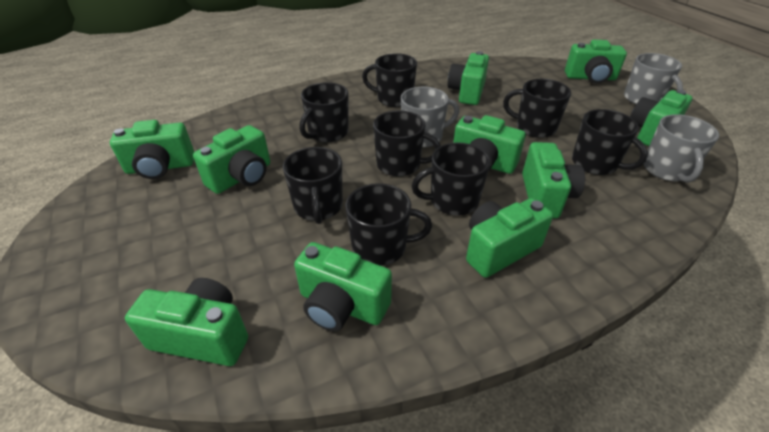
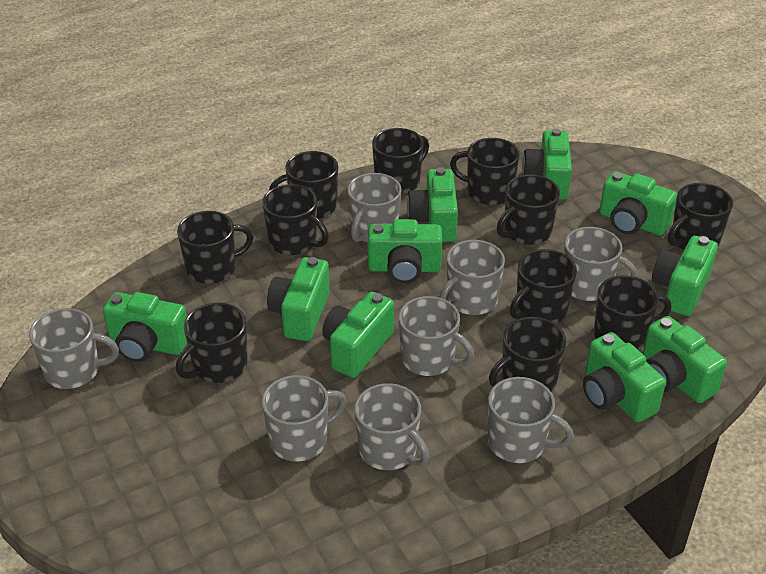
black mug: 8 -> 11
grey mug: 3 -> 8

